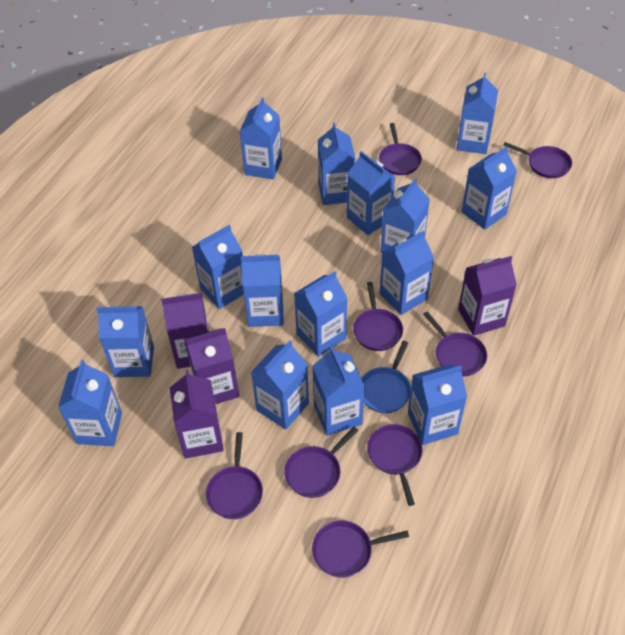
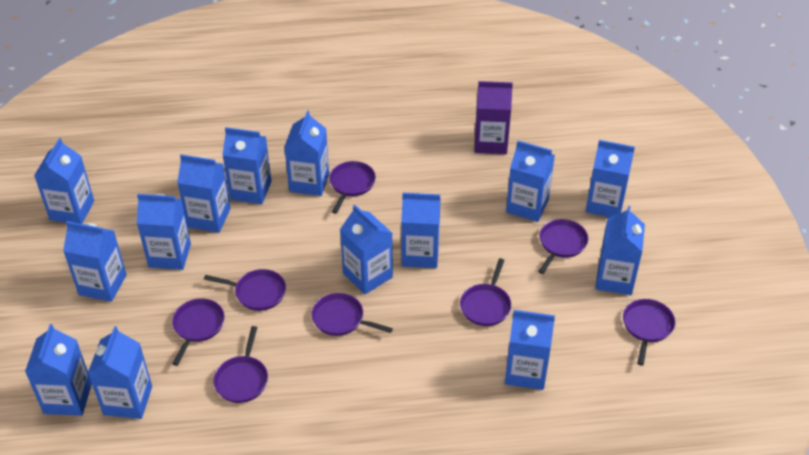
blue carton: 15 -> 14
blue pan: 1 -> 0
purple carton: 4 -> 1

